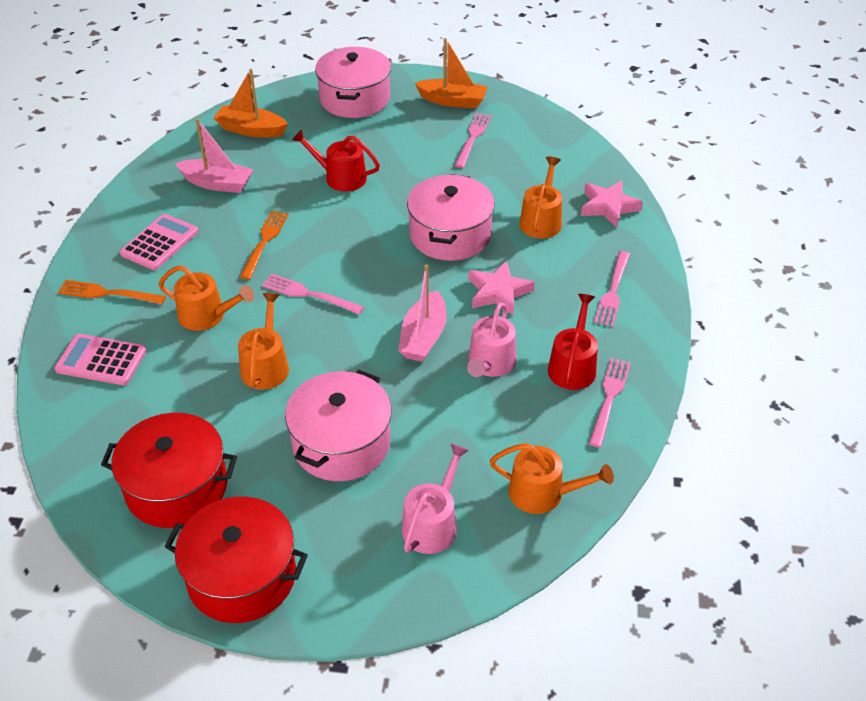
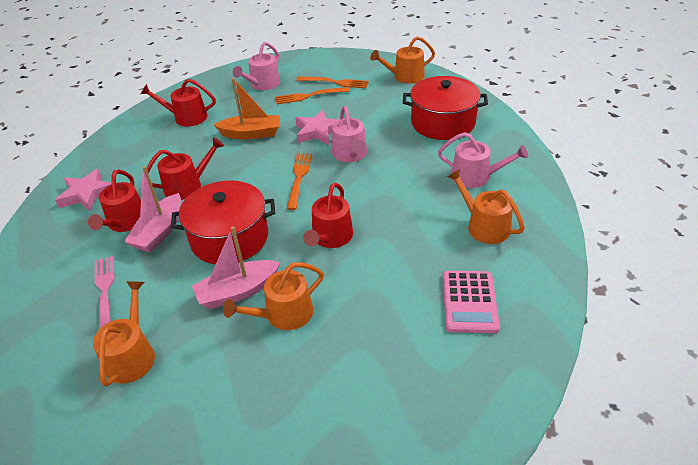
orange boat: 2 -> 1
orange fork: 2 -> 3
pink calculator: 2 -> 1
pink fork: 4 -> 1
pink pot: 3 -> 0
pink watering can: 2 -> 3
red watering can: 2 -> 4

